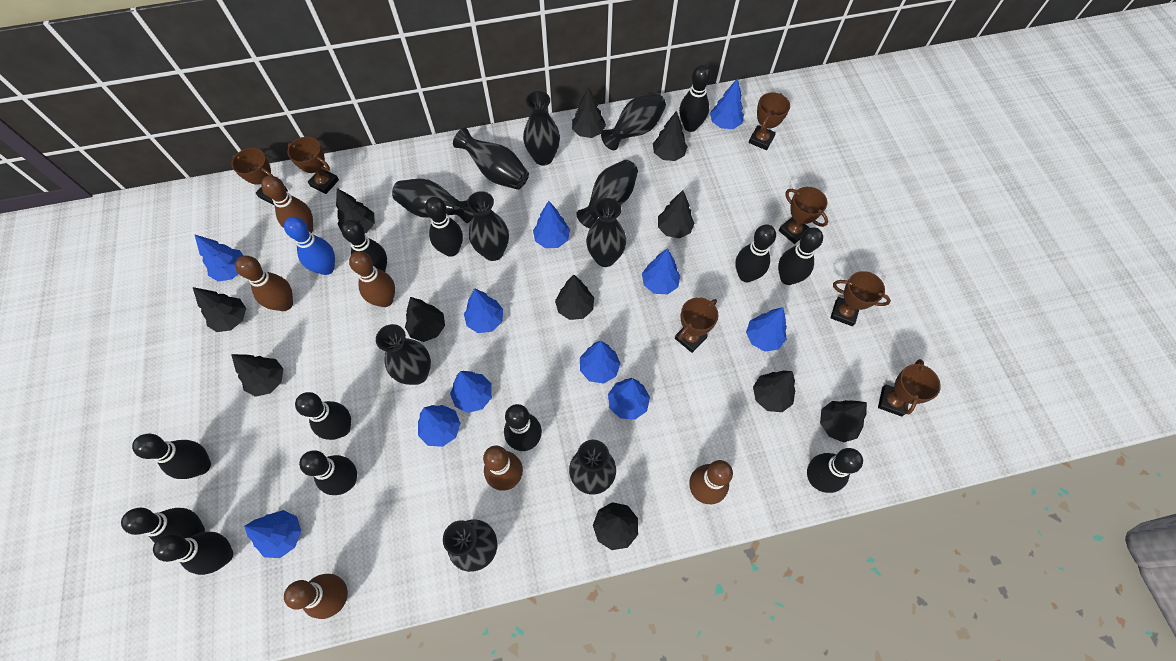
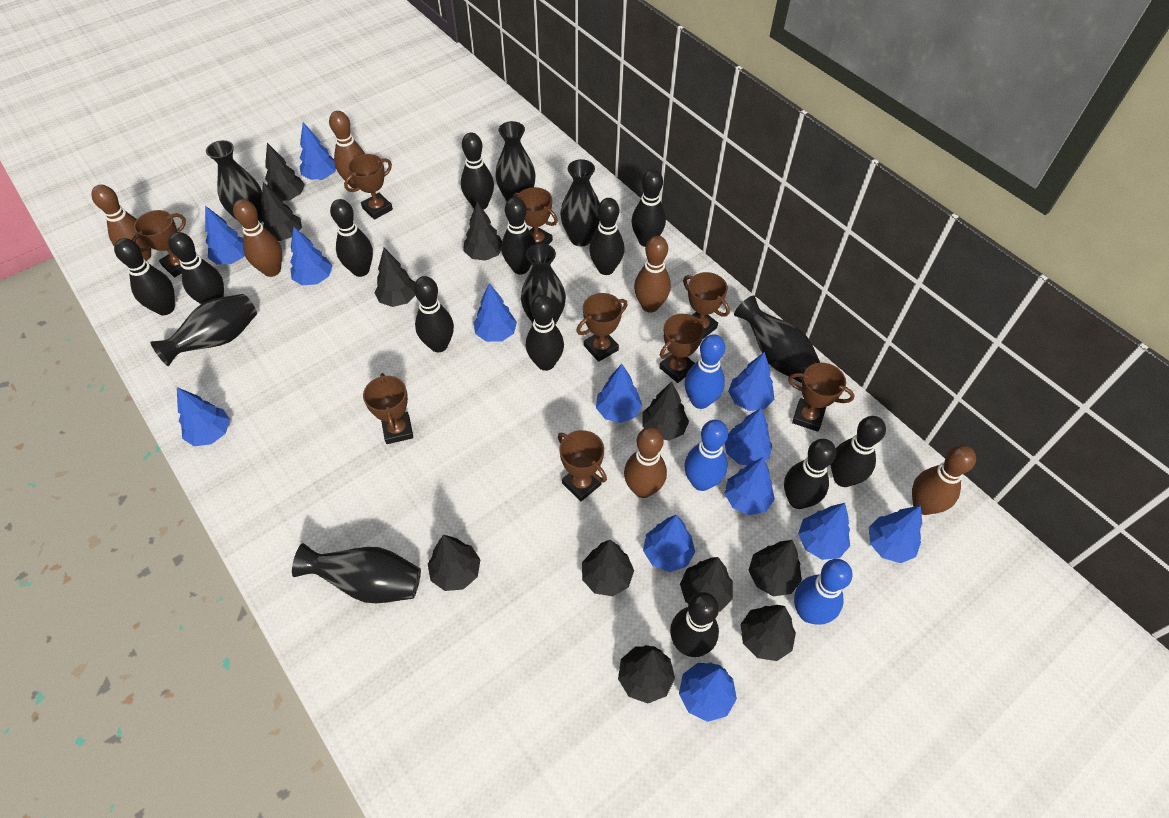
black vase: 10 -> 7
blue bowling pin: 1 -> 3
blue tree: 11 -> 13
brown trophy: 7 -> 9

